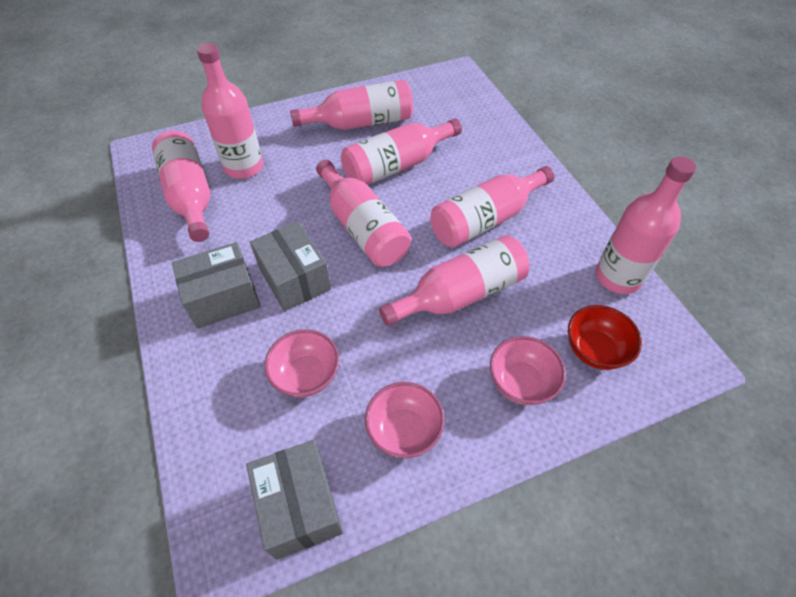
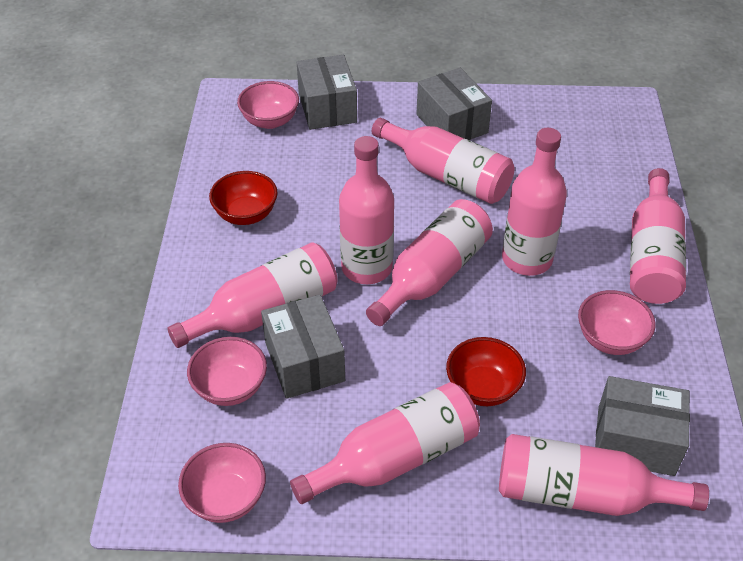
grey box: 3 -> 4
pink bowl: 3 -> 4
red bowl: 1 -> 2

